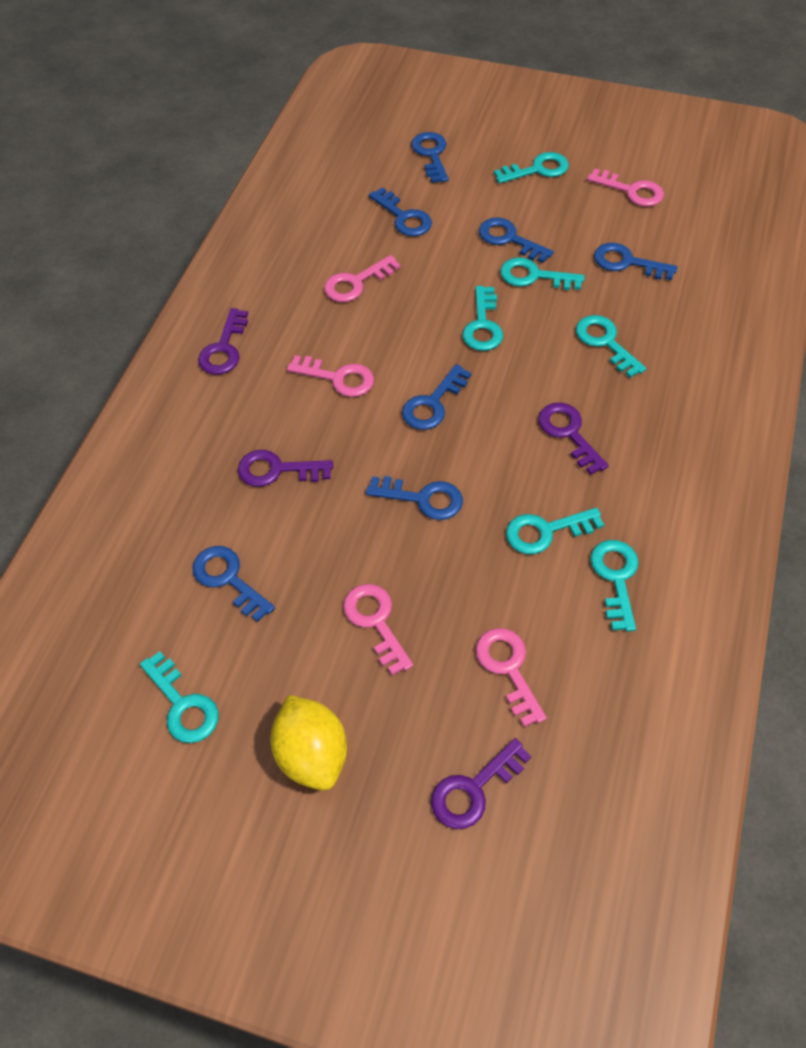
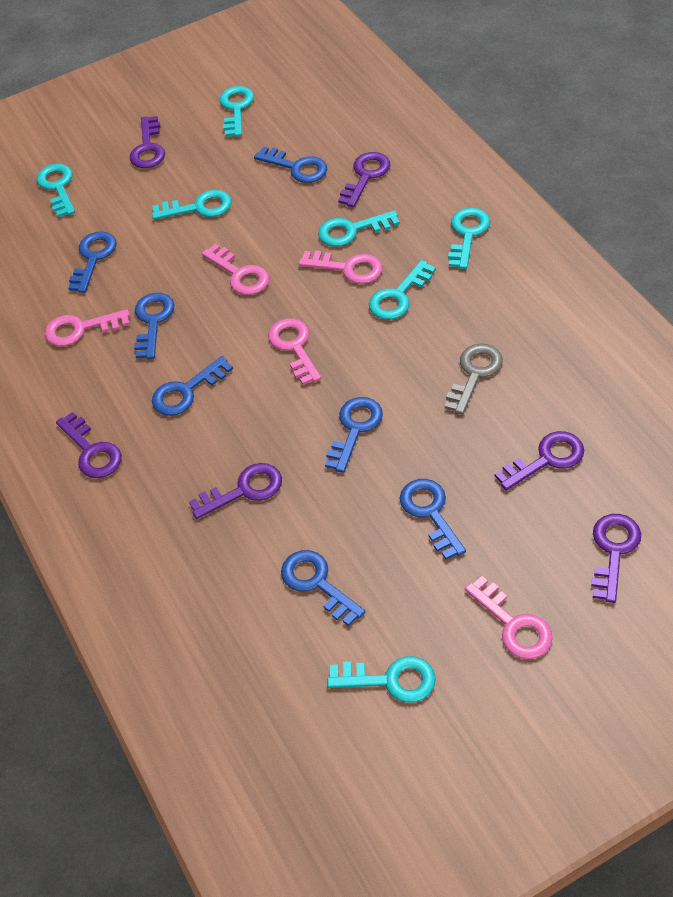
grey key: 0 -> 1
purple key: 4 -> 6
yellow lemon: 1 -> 0

